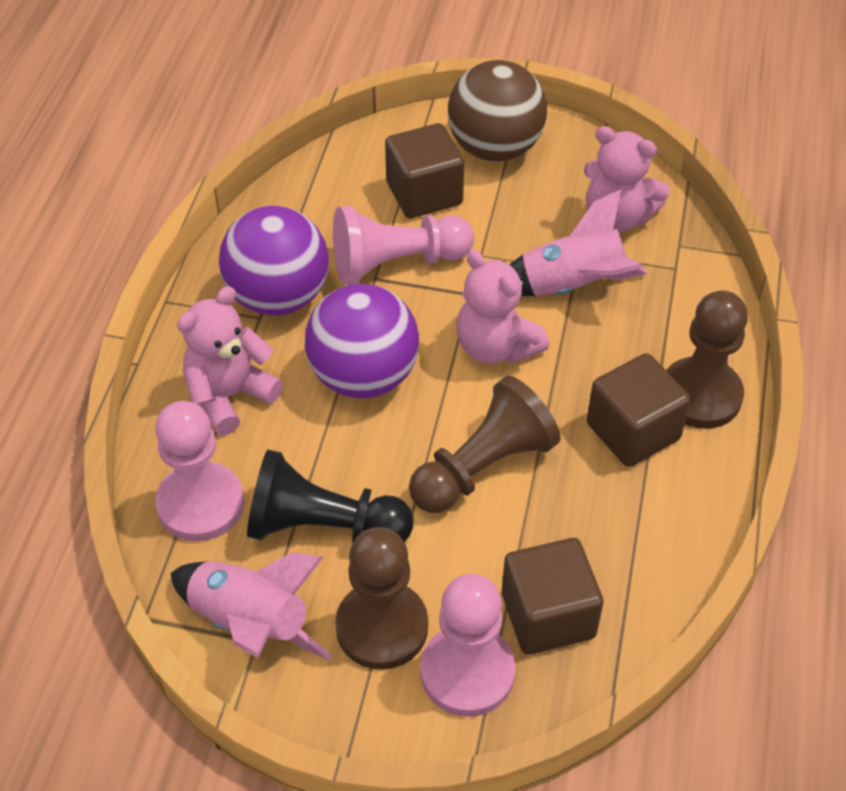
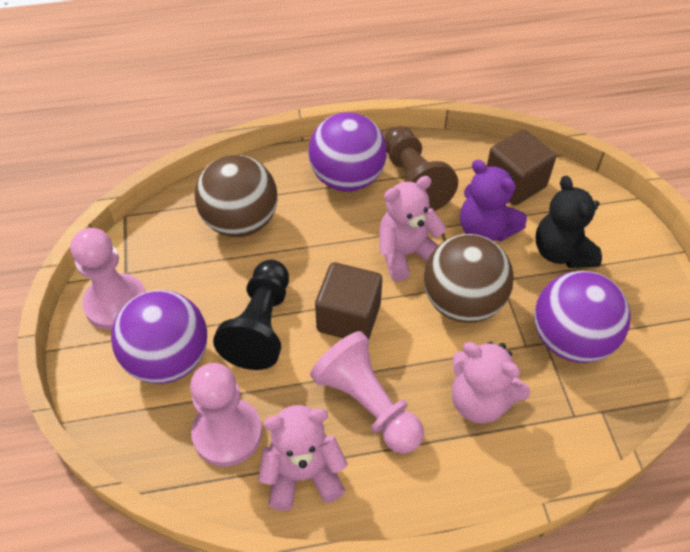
black teddy bear: 0 -> 1
brown ball: 1 -> 2
brown cube: 3 -> 2
brown pawn: 3 -> 1
pink rocket: 2 -> 0
purple ball: 2 -> 3
purple teddy bear: 0 -> 1

